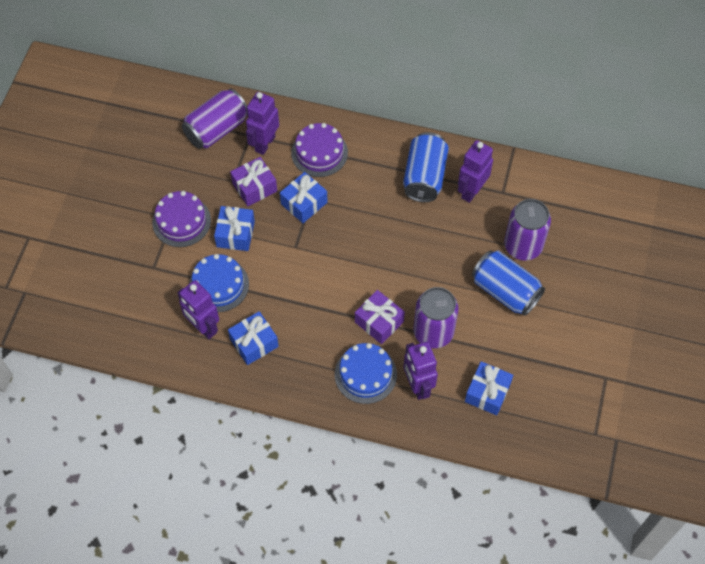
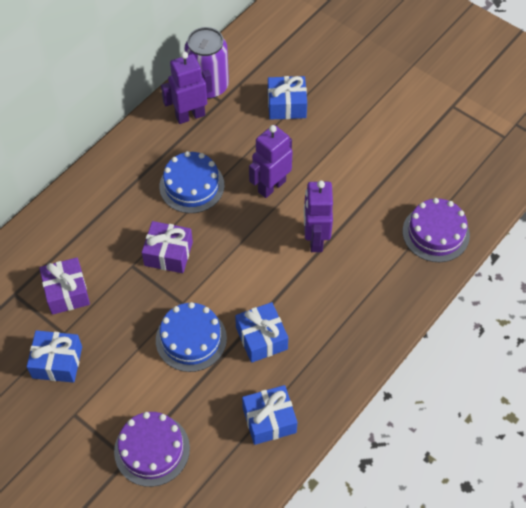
blue can: 2 -> 0
purple can: 3 -> 1
purple robot: 4 -> 3

